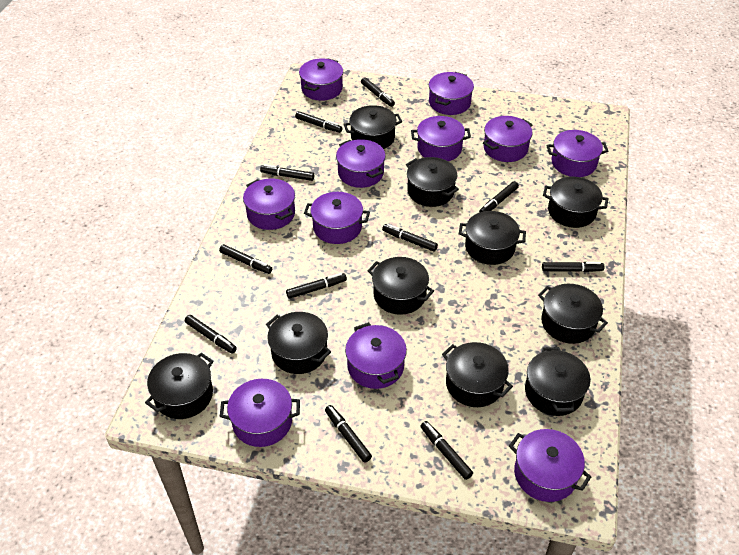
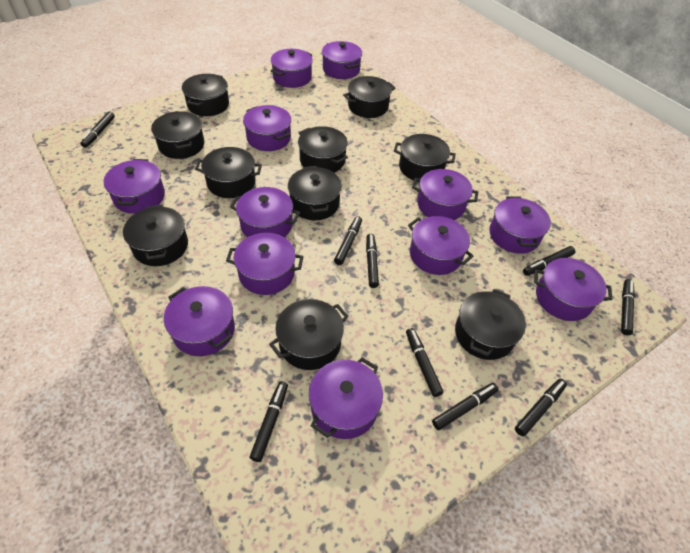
black marker: 11 -> 9
purple pot: 11 -> 12

